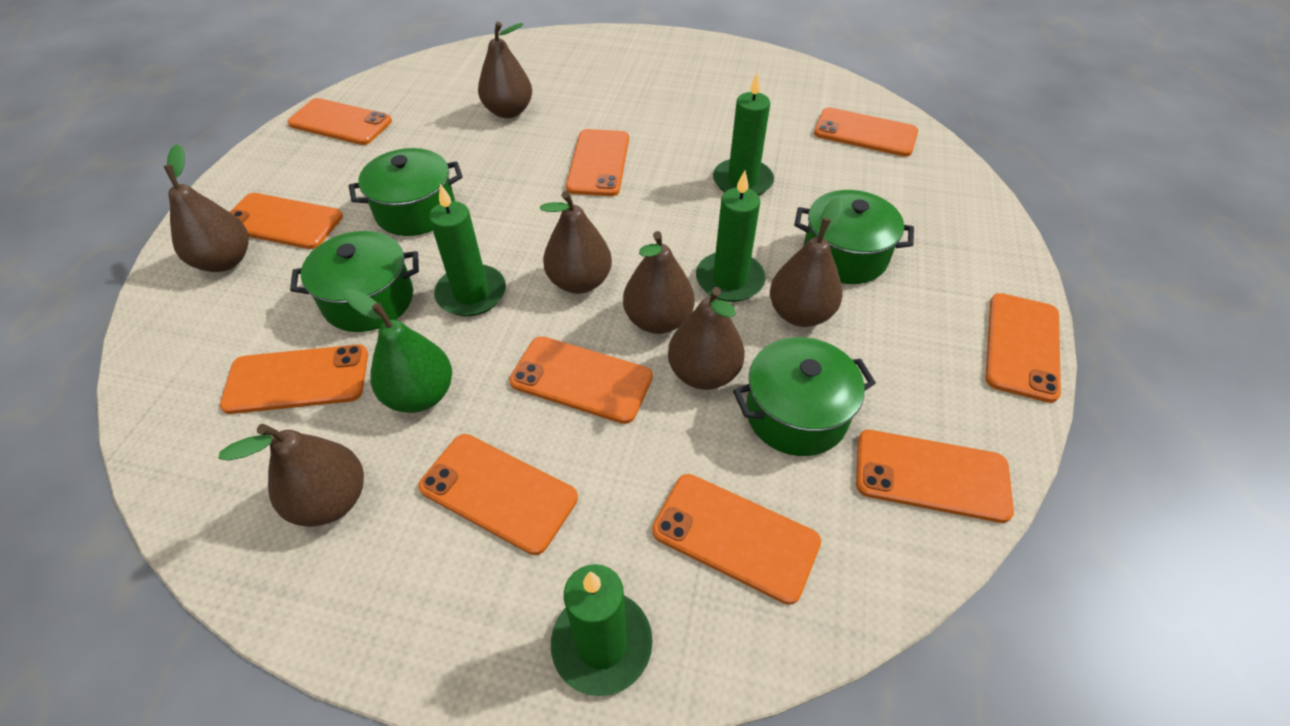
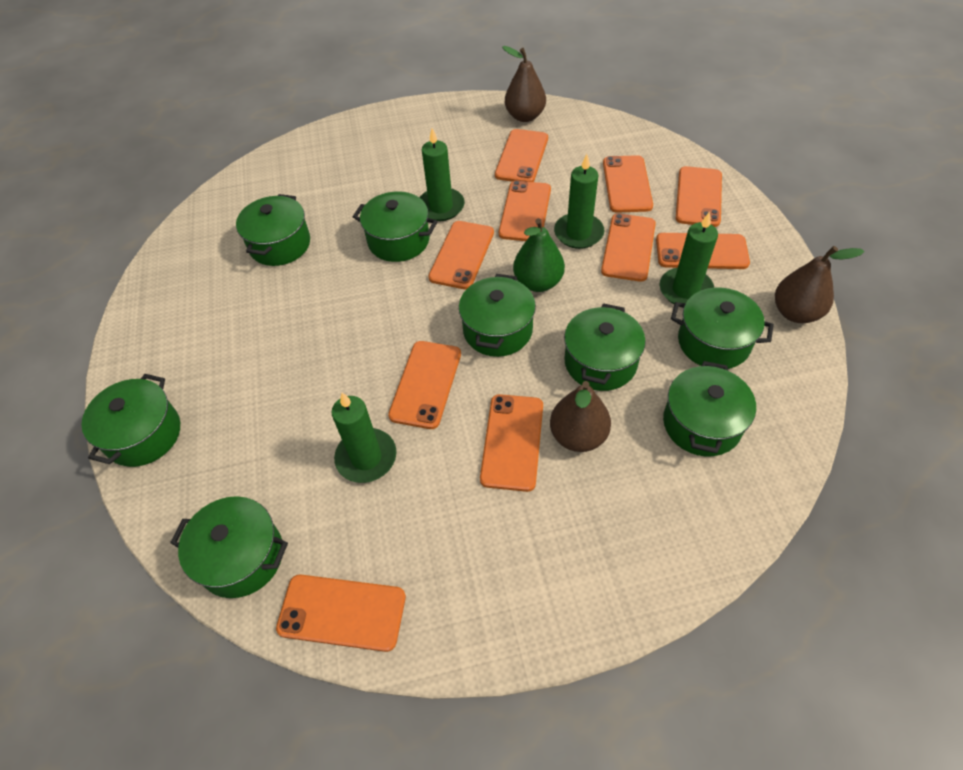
brown pear: 7 -> 3
green pot: 4 -> 8

